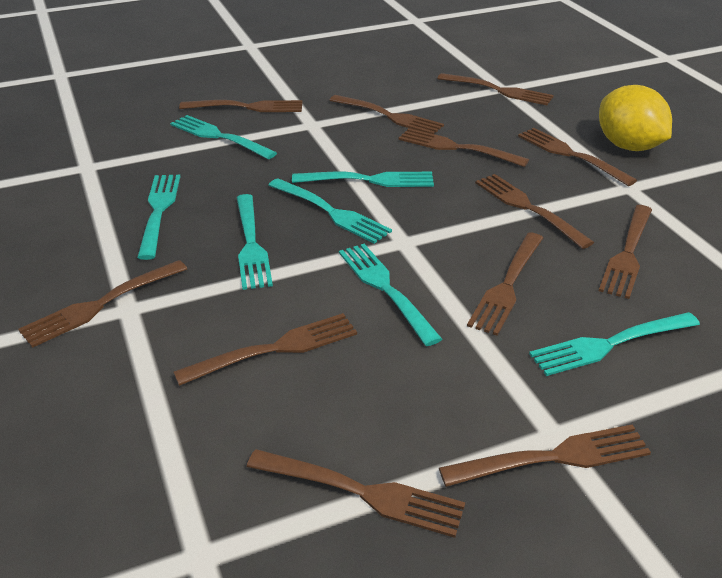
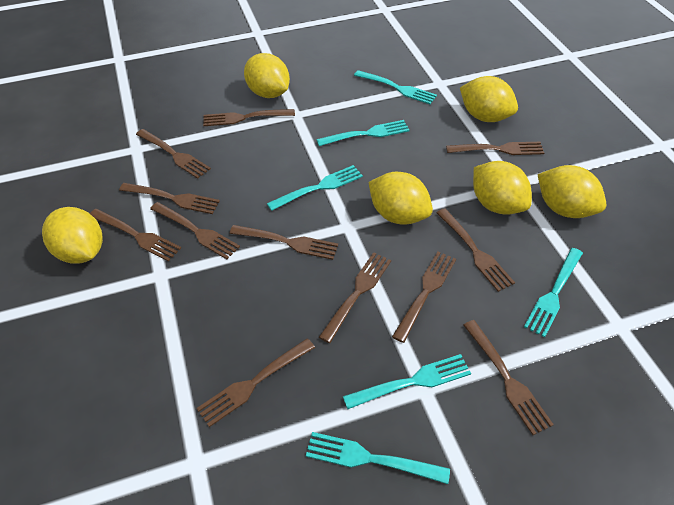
turquoise fork: 7 -> 6
yellow lemon: 1 -> 6

